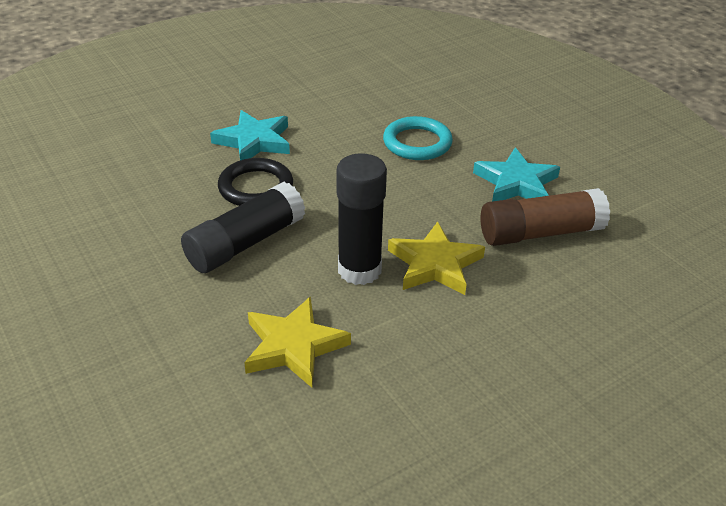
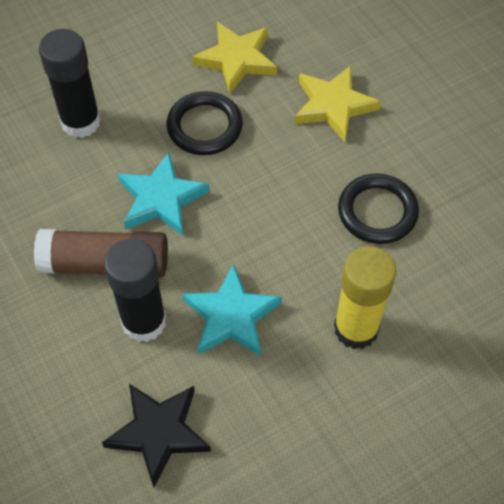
black ring: 1 -> 2
black star: 0 -> 1
turquoise ring: 1 -> 0
yellow glue stick: 0 -> 1

